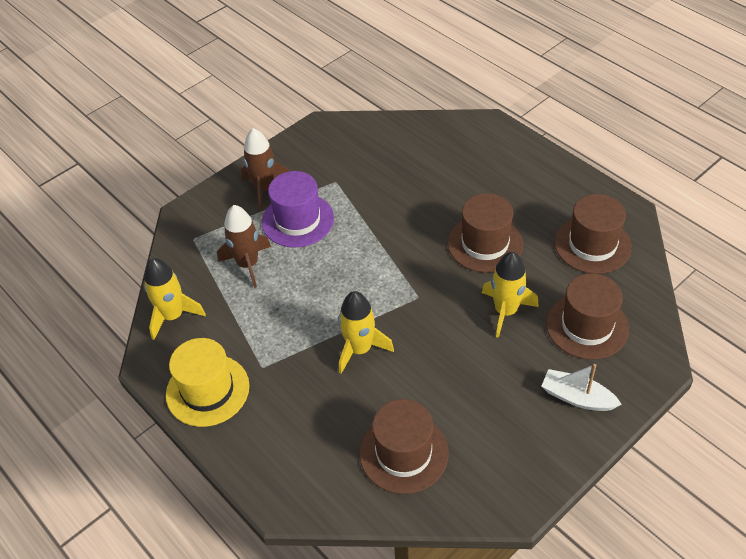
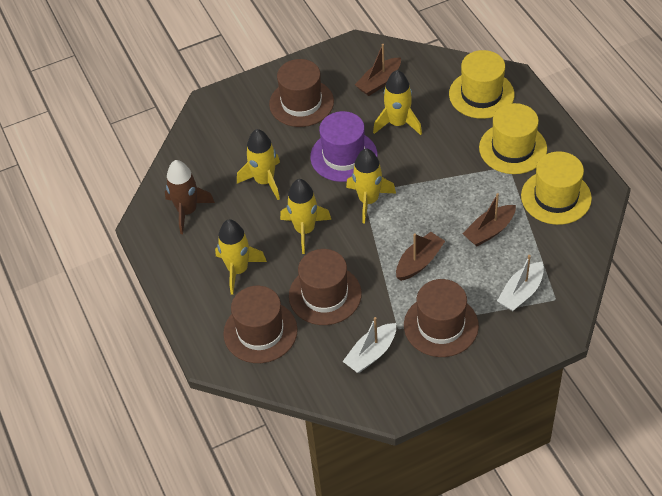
brown boat: 0 -> 3
brown rocket: 2 -> 1
white boat: 1 -> 2
yellow hat: 1 -> 3
yellow rocket: 3 -> 5

